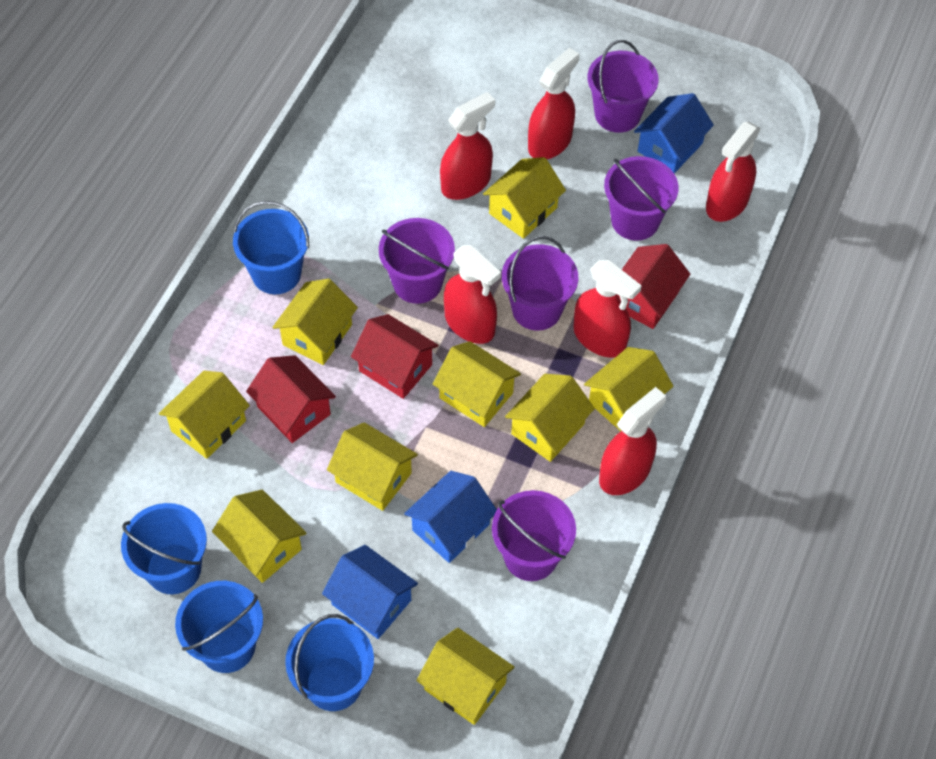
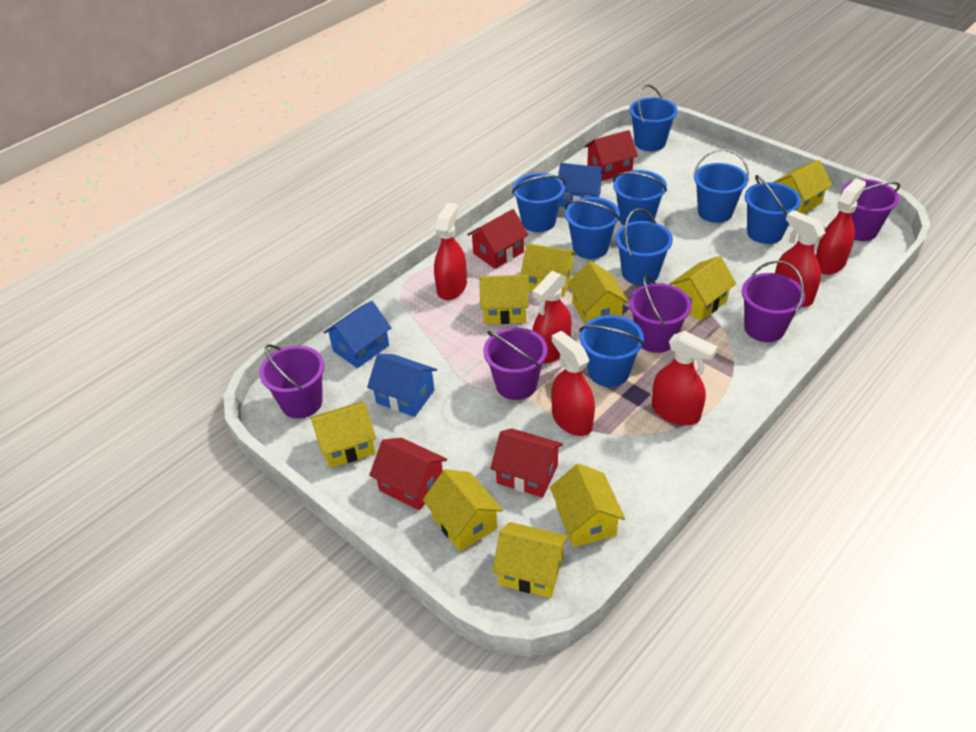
blue bucket: 4 -> 8
red house: 3 -> 4

